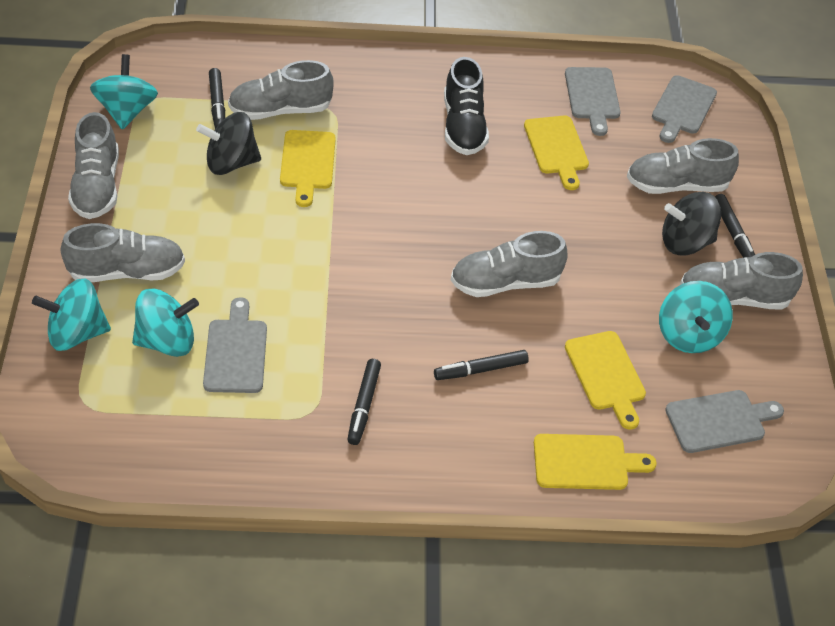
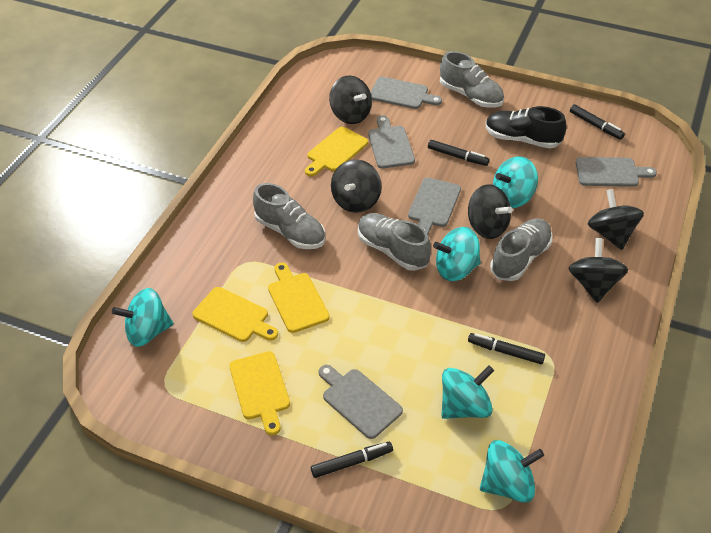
black spinning top: 2 -> 5
grey cutting board: 4 -> 5
grey shoe: 6 -> 4
turquoise spinning top: 4 -> 5

